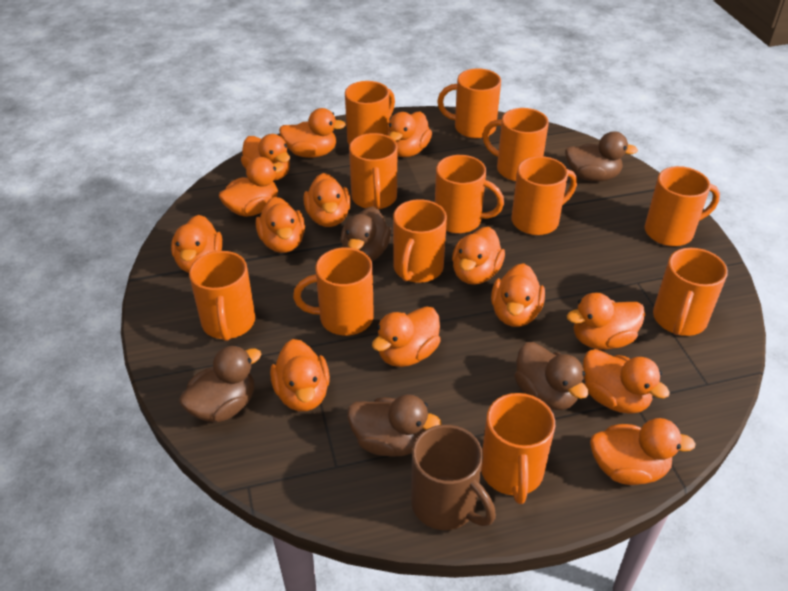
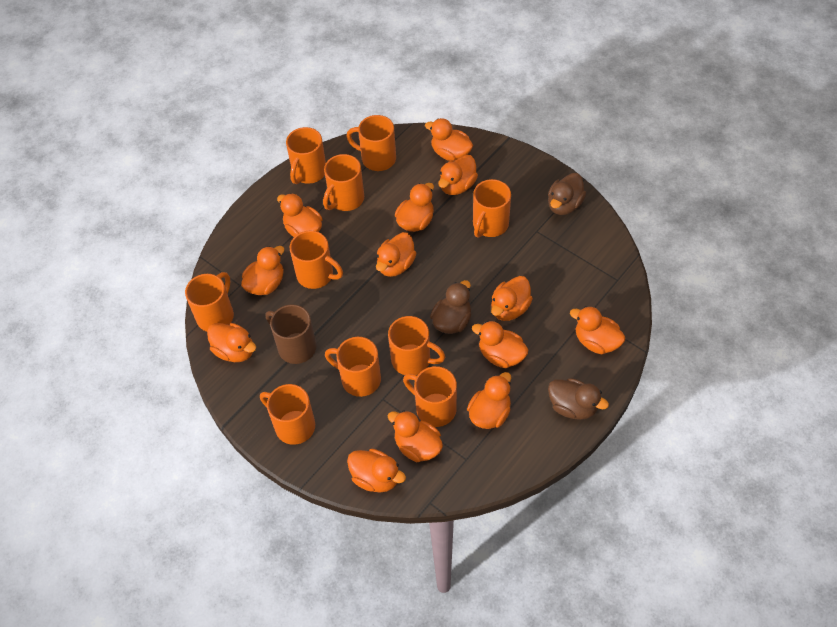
brown duck: 5 -> 3
orange duck: 14 -> 13
orange mug: 12 -> 10

